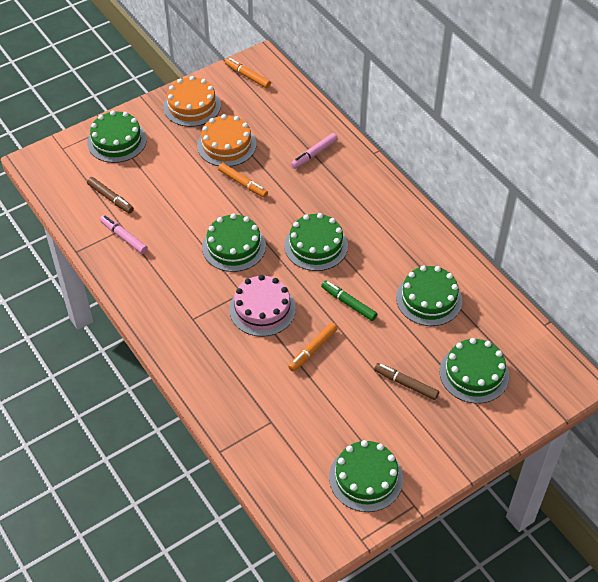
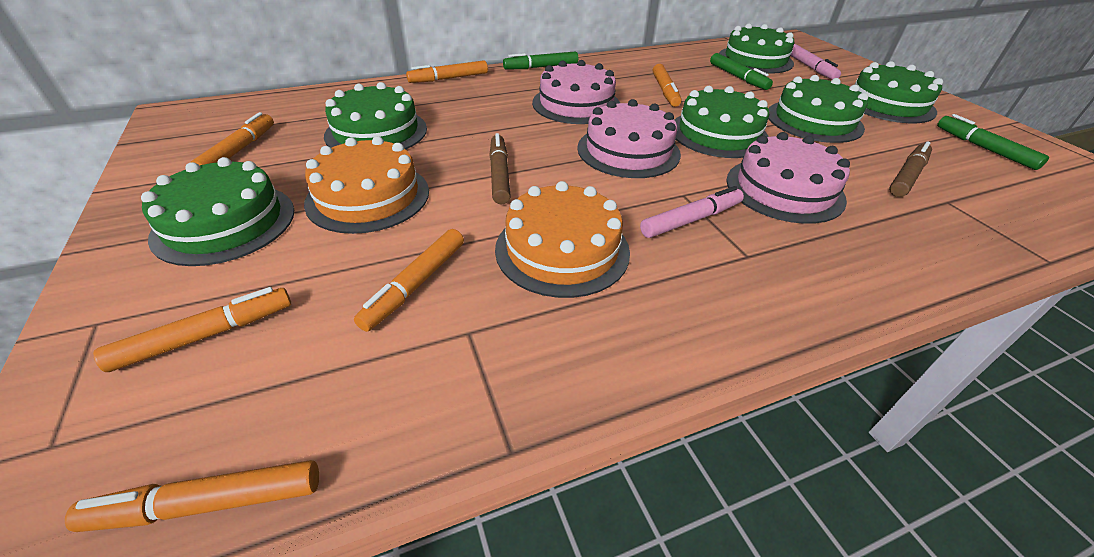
green marker: 1 -> 3
orange marker: 3 -> 6
pink cake: 1 -> 3

